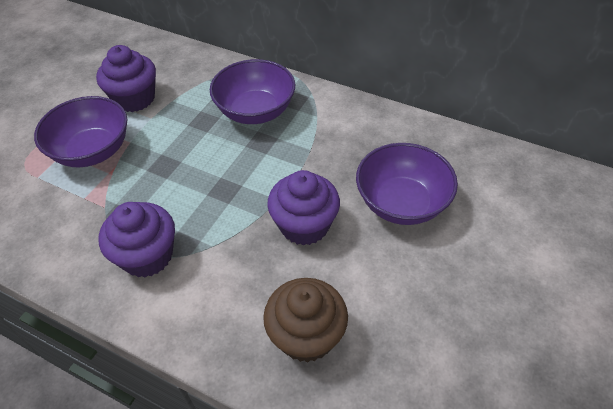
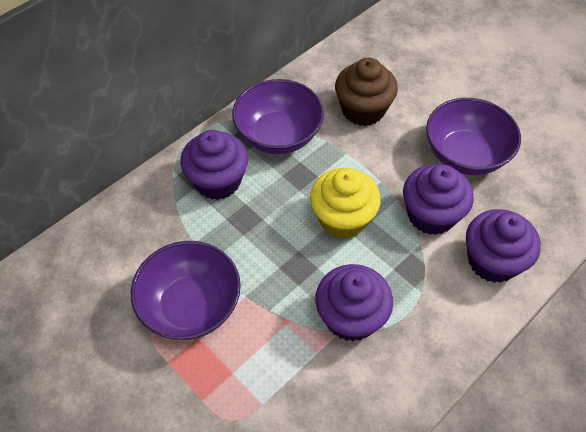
purple cupcake: 3 -> 4
yellow cupcake: 0 -> 1

